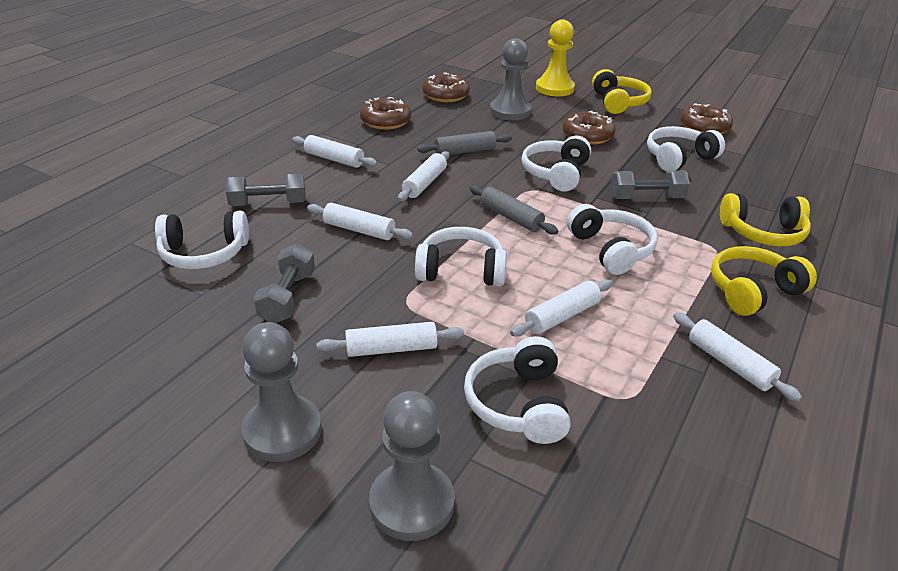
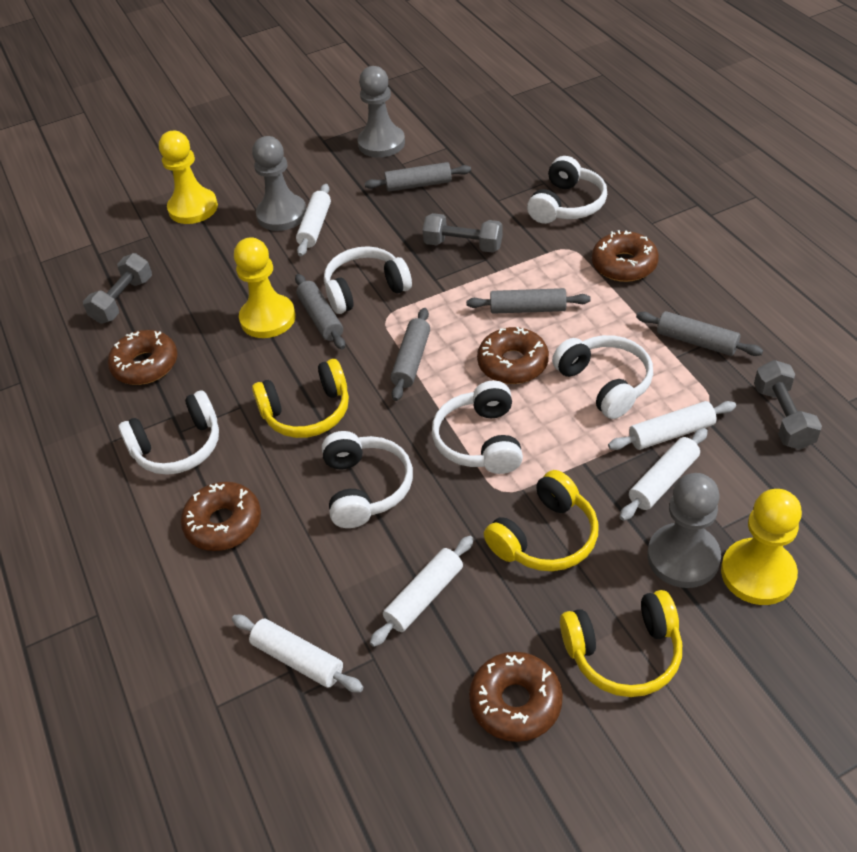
brown donut: 4 -> 5
grey rolling pin: 2 -> 5
white rolling pin: 6 -> 5
yellow pawn: 1 -> 3

